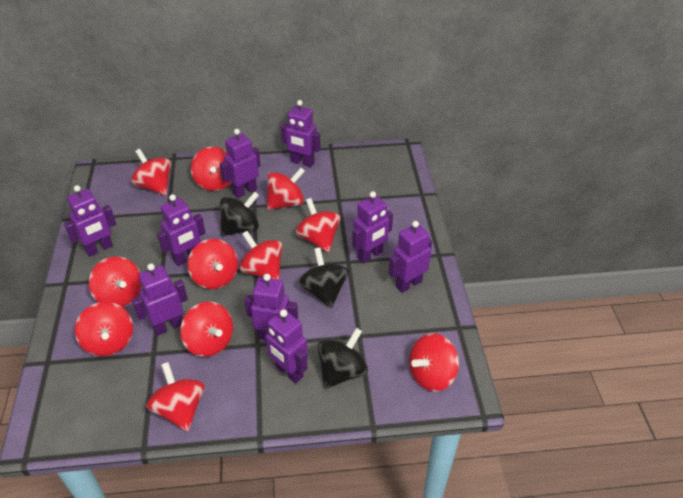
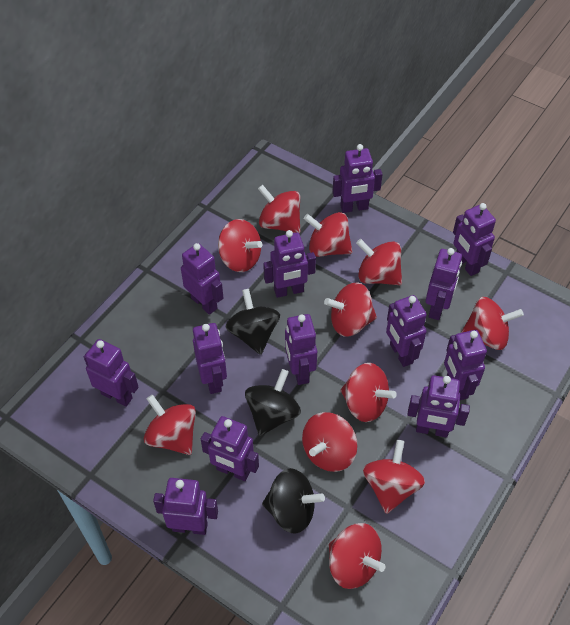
purple robot: 9 -> 13

